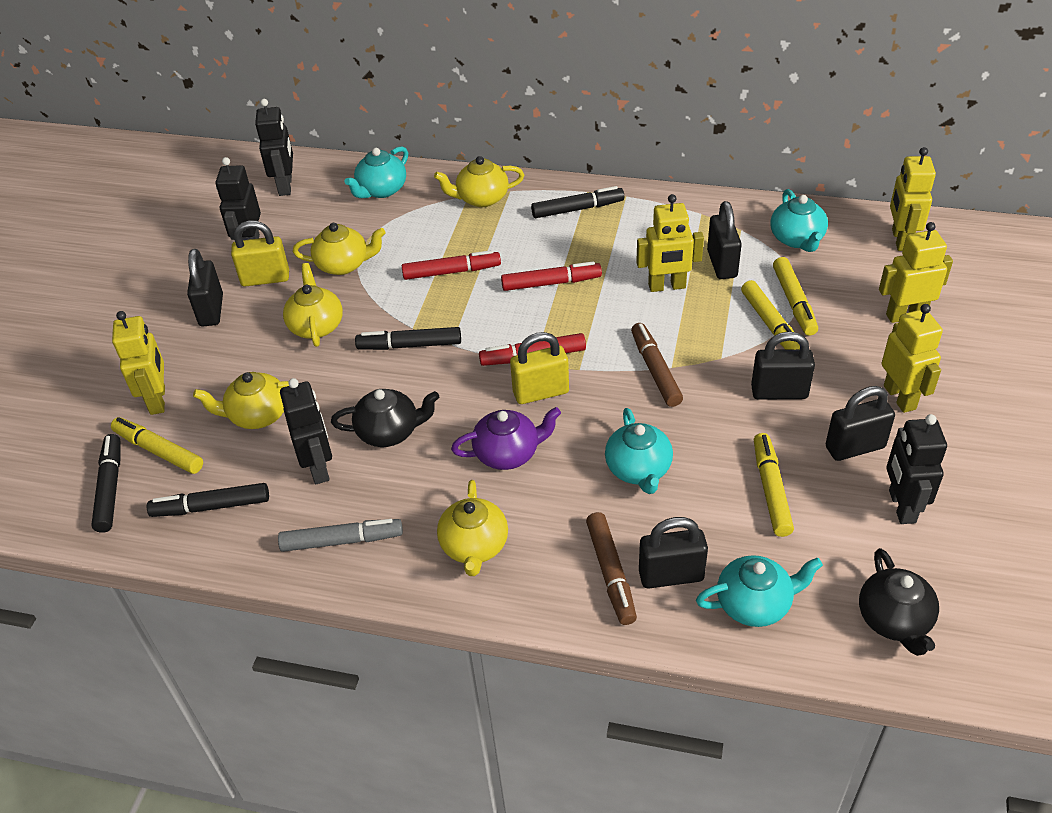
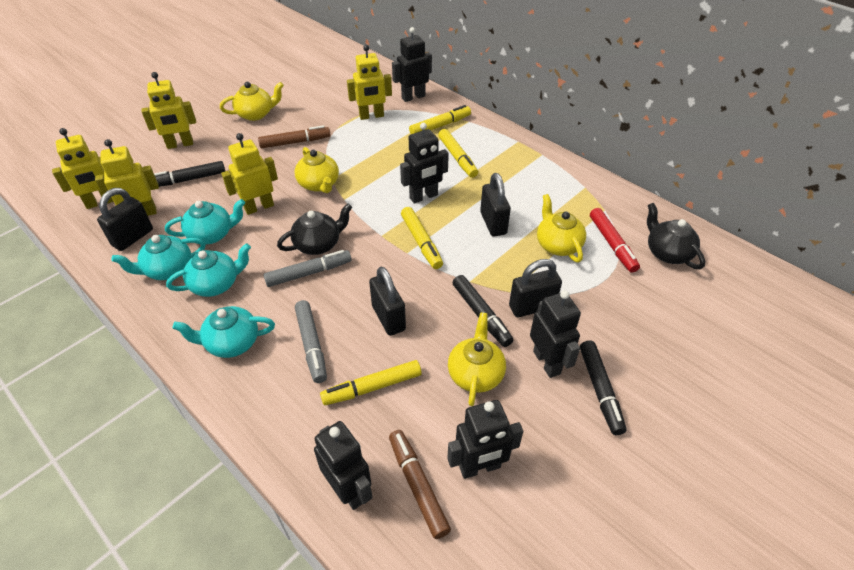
black marker: 4 -> 3
black padlock: 5 -> 4
black robot: 4 -> 5
grey marker: 1 -> 2
purple teapot: 1 -> 0
red marker: 3 -> 1
yellow padlock: 2 -> 0
yellow teapot: 5 -> 4

